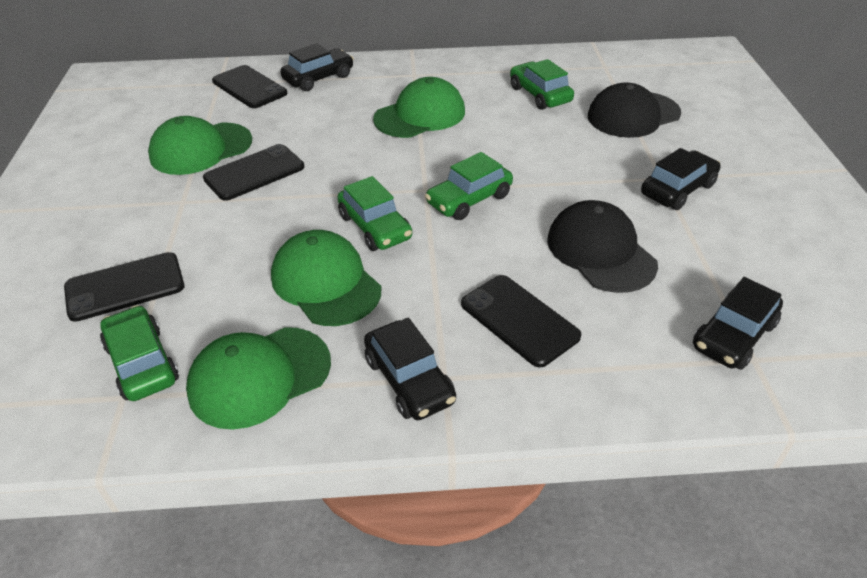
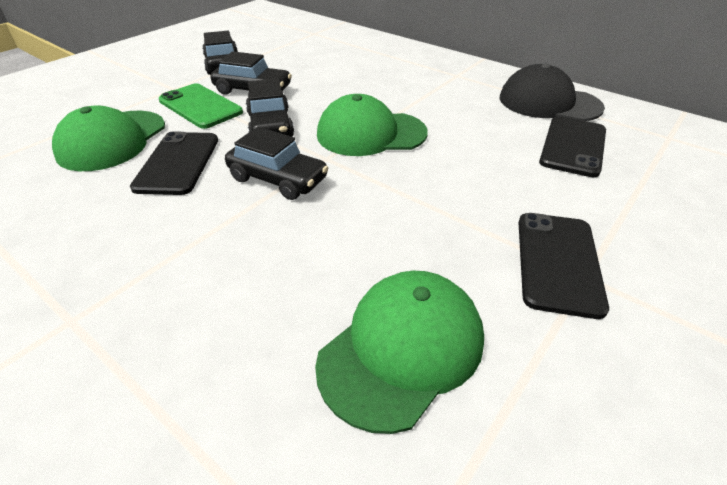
black cap: 2 -> 1
black phone: 4 -> 3
green cap: 4 -> 3
green car: 4 -> 0
green phone: 0 -> 1

